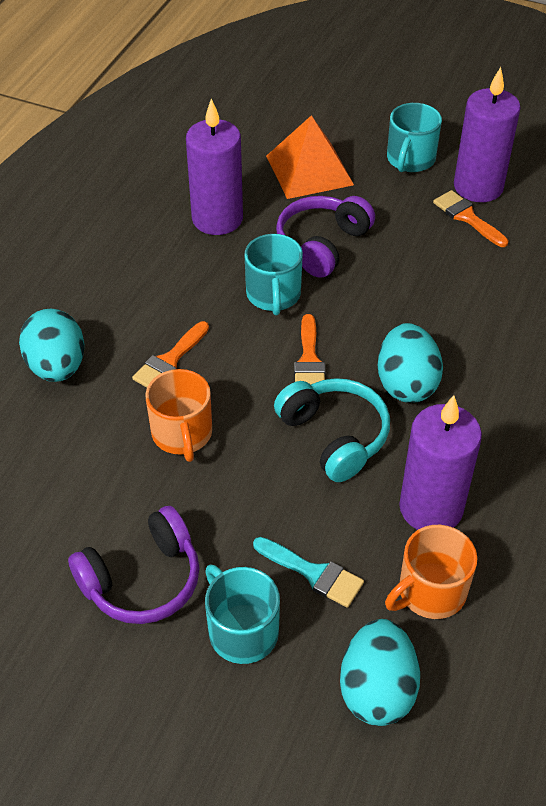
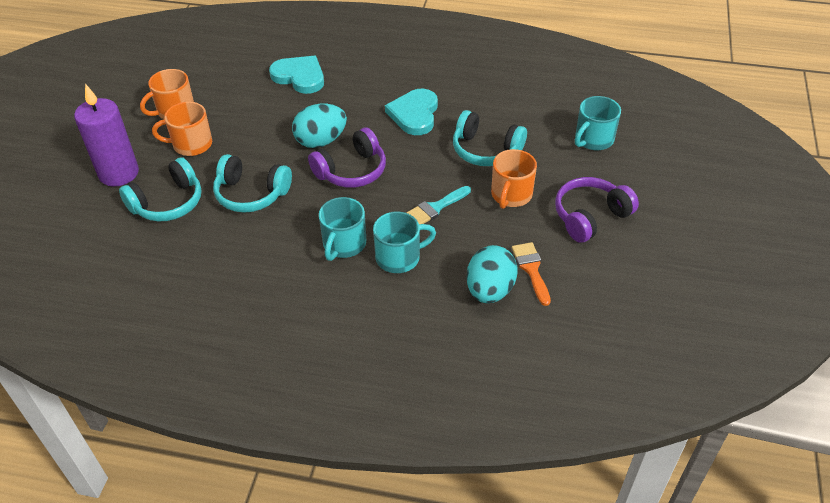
orange brush: 3 -> 1
orange mug: 2 -> 3
orange pyramid: 1 -> 0
purple candle: 3 -> 1
turquoise egg: 3 -> 2
turquoise headphones: 1 -> 3
turquoise heart: 0 -> 2

